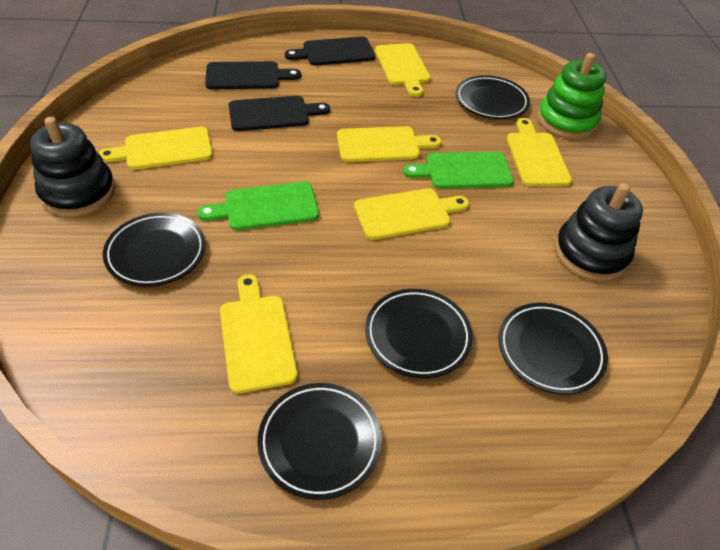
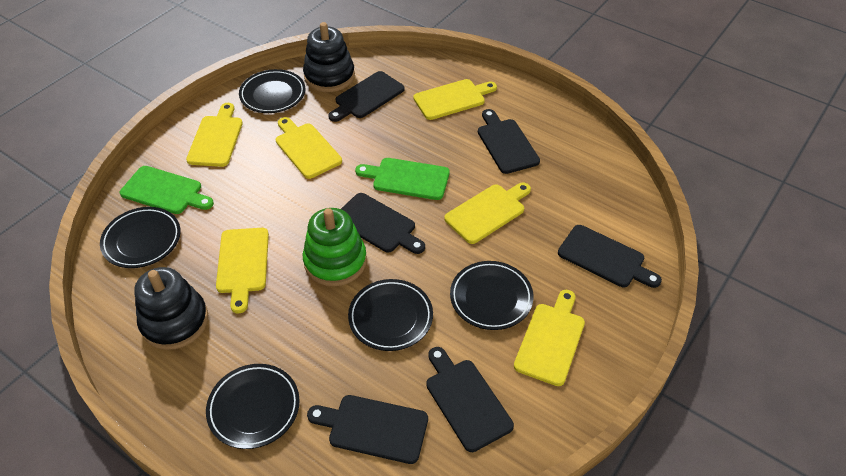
black cutting board: 3 -> 6

